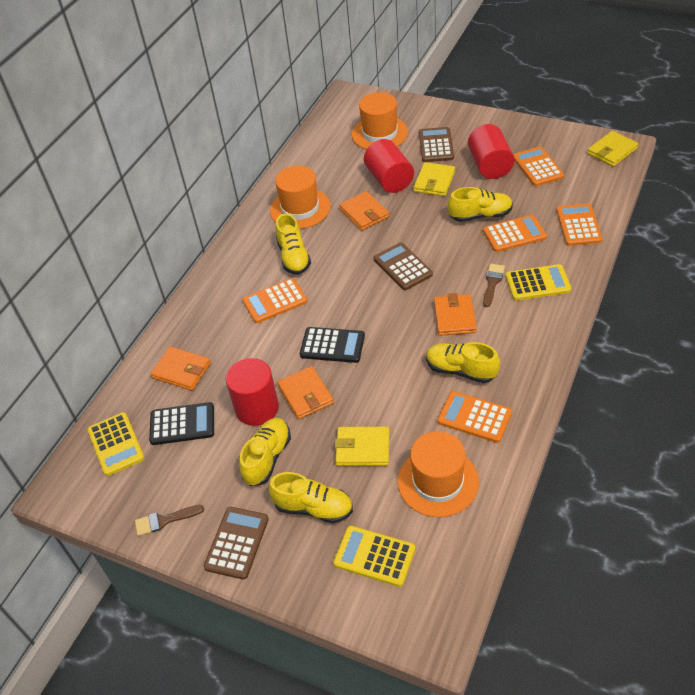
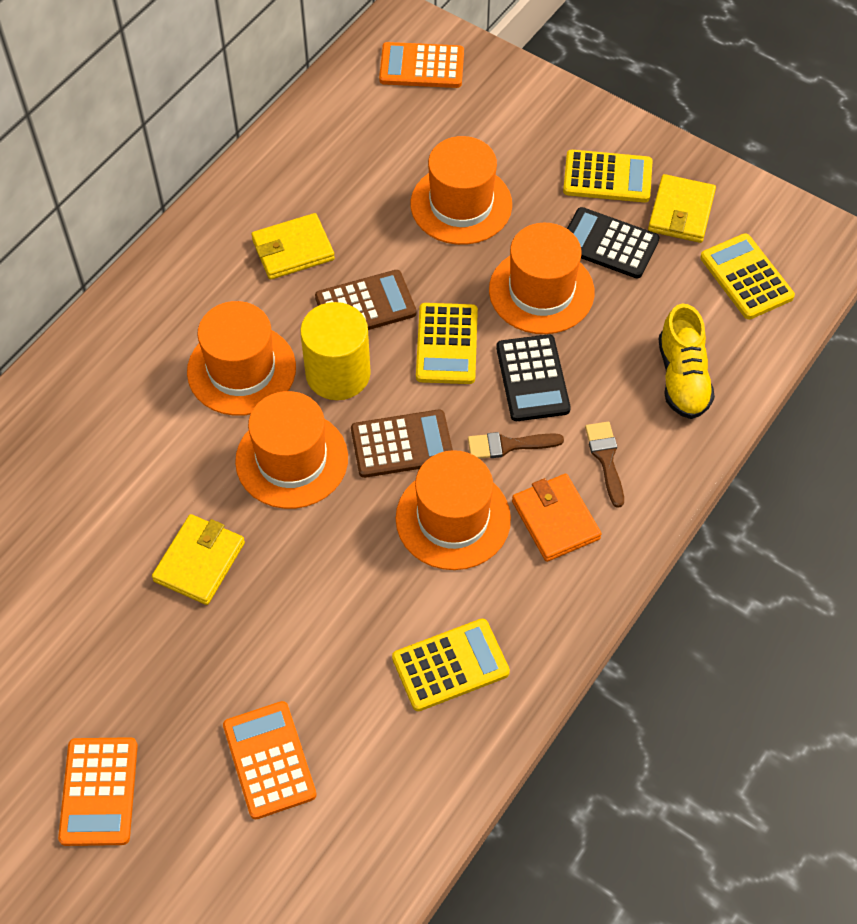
brown calculator: 3 -> 2
orange calculator: 5 -> 3
orange hat: 3 -> 5
orange wallet: 4 -> 1
red cylinder: 3 -> 0
yellow calculator: 3 -> 4
yellow cylinder: 0 -> 1
yellow shoe: 5 -> 1

